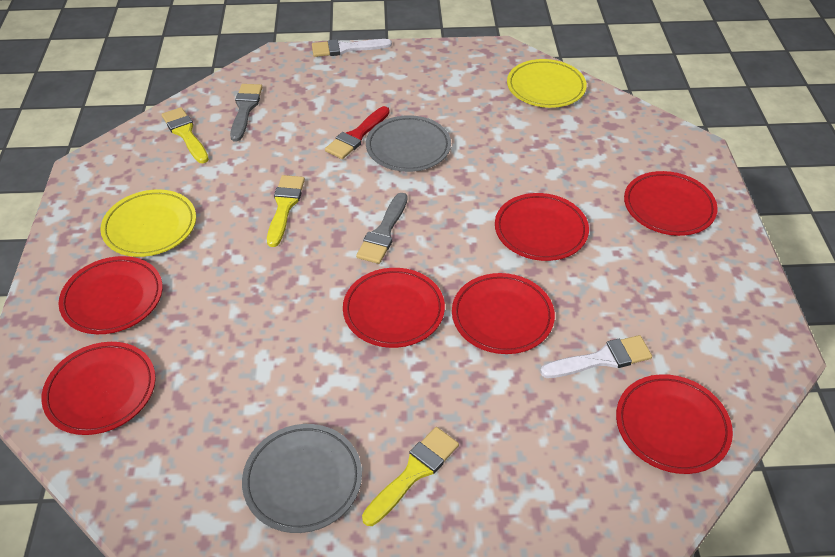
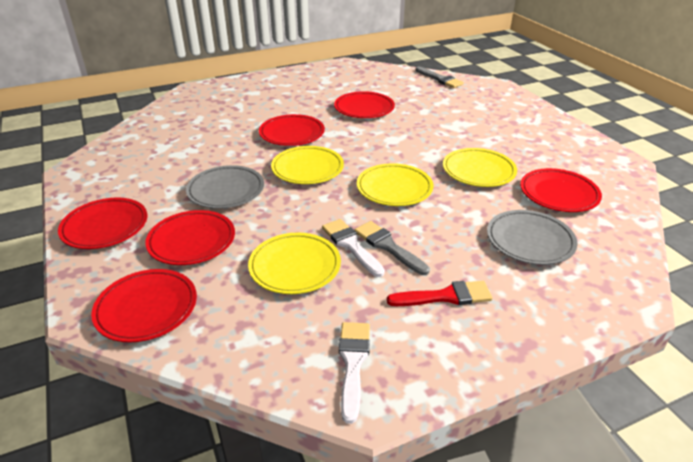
red plate: 7 -> 6
yellow brush: 3 -> 0
yellow plate: 2 -> 4

